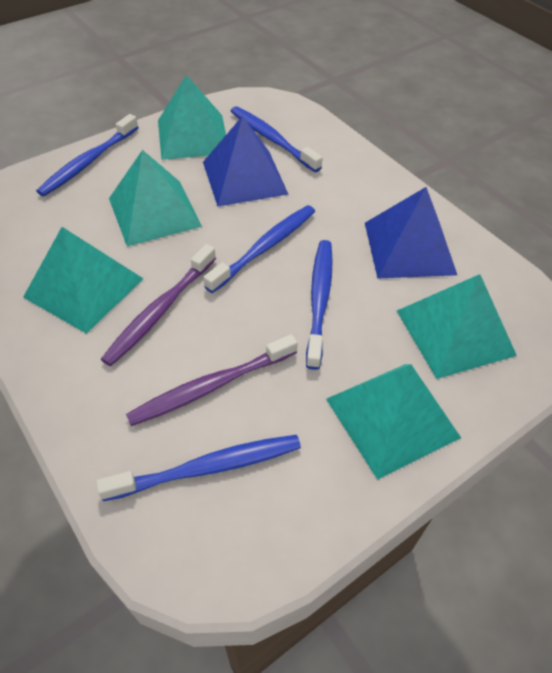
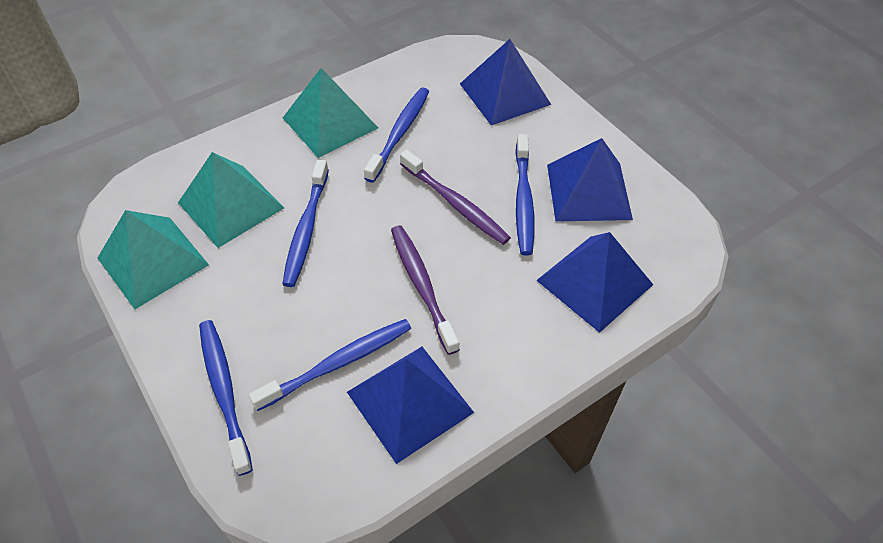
blue pyramid: 2 -> 4
turquoise pyramid: 5 -> 3

